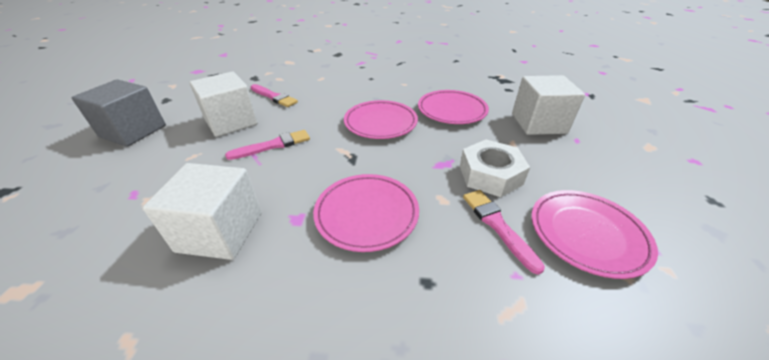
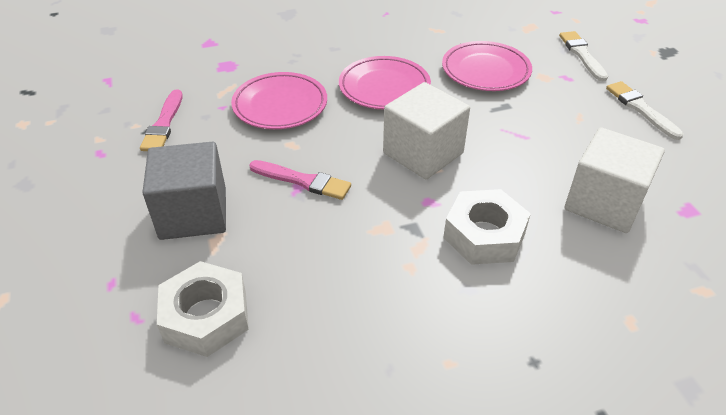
pink brush: 3 -> 2
pink plate: 4 -> 3
white brush: 0 -> 2
white cube: 3 -> 2
white nut: 1 -> 2

